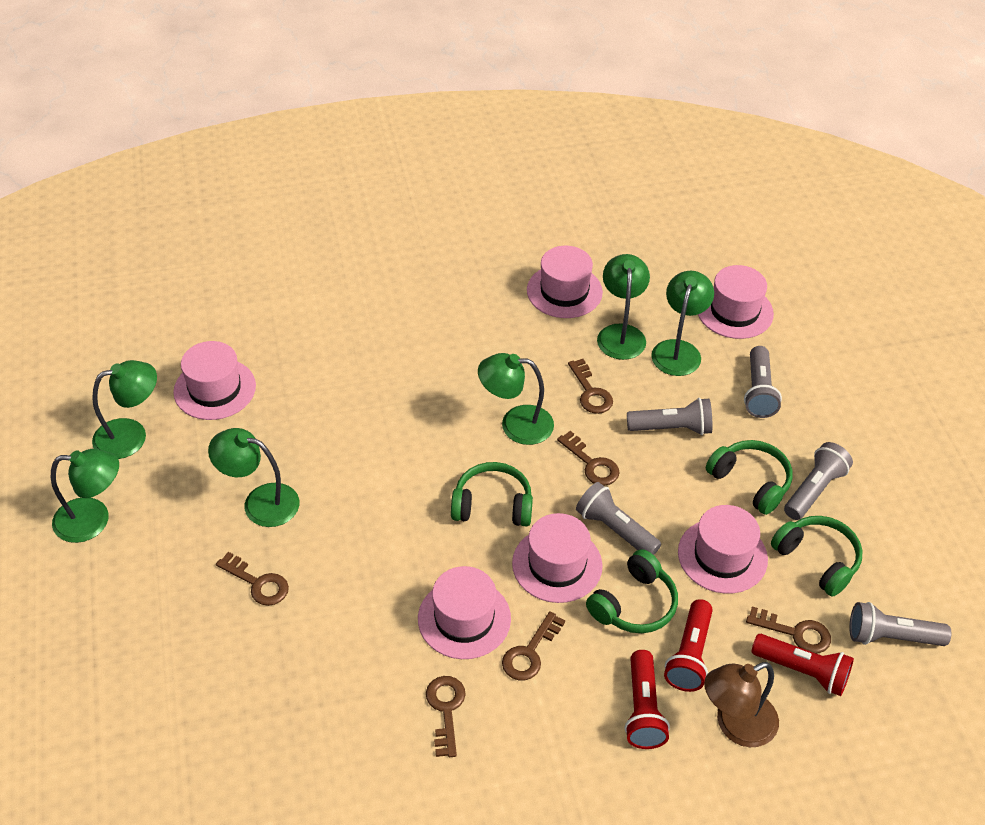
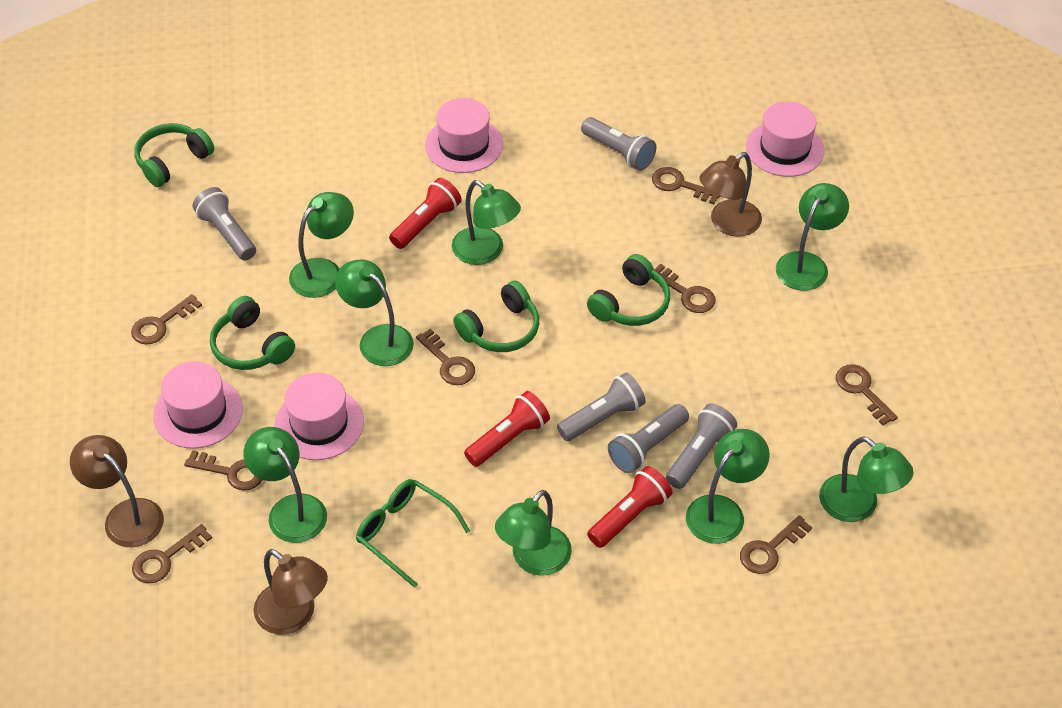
brown key: 6 -> 8
brown lamp: 1 -> 3
green glasses: 0 -> 1
green lamp: 6 -> 8
pink hat: 6 -> 4

